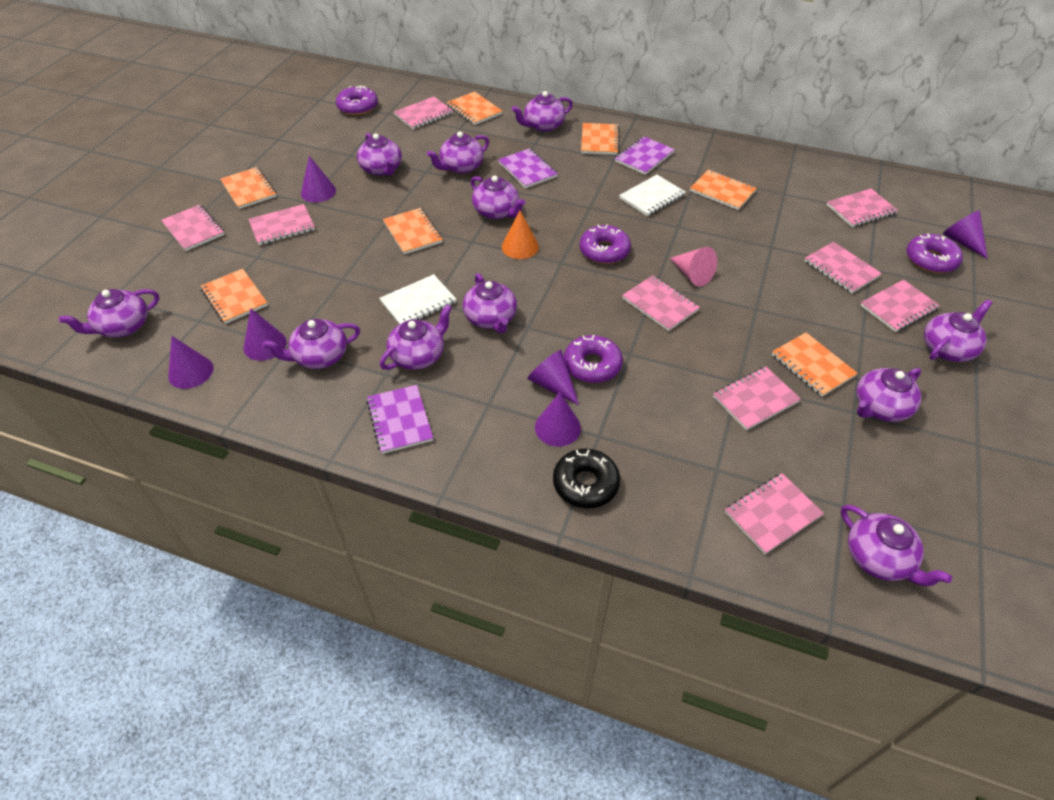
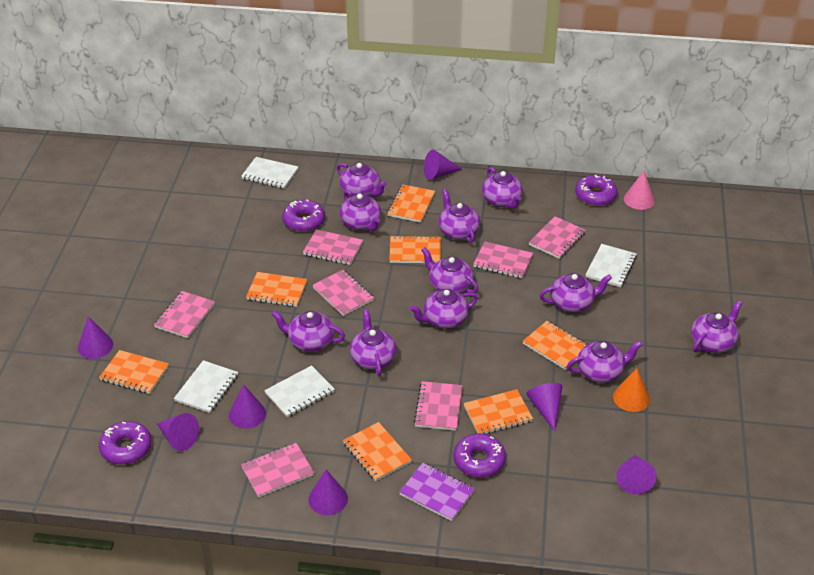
black donut: 1 -> 0
pink notebook: 9 -> 7
purple cone: 6 -> 7
purple notebook: 3 -> 1
white notebook: 2 -> 4

